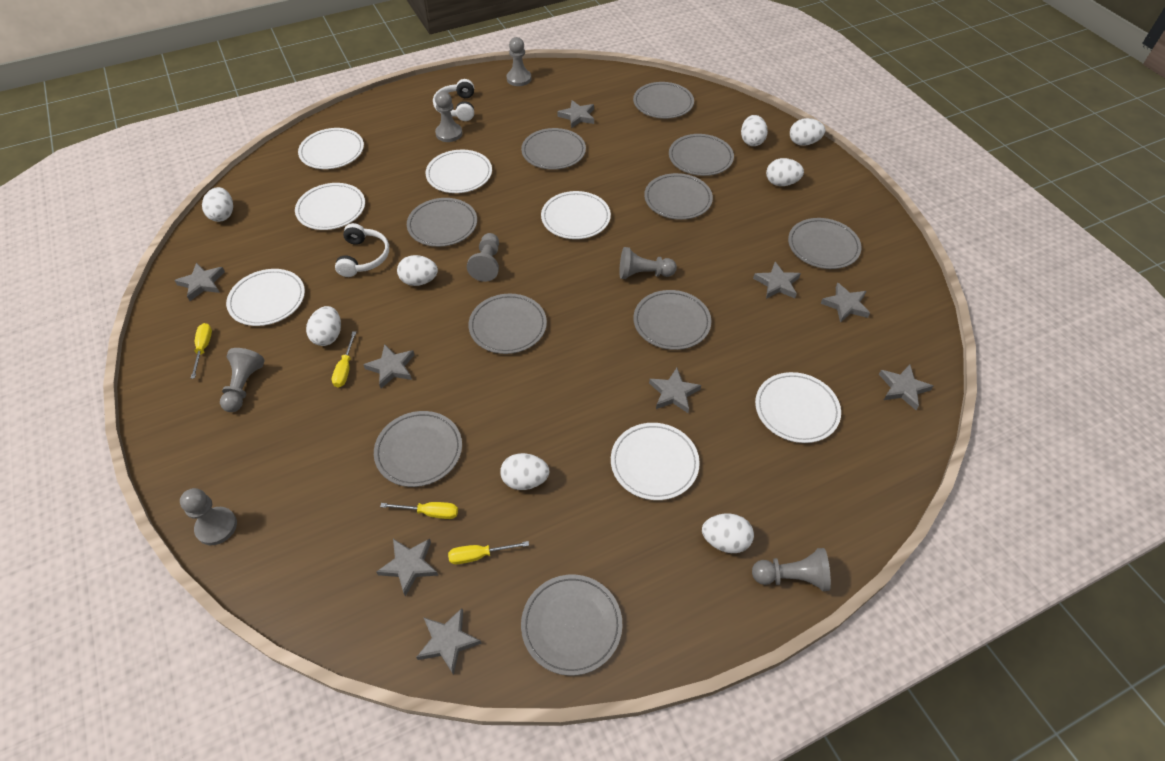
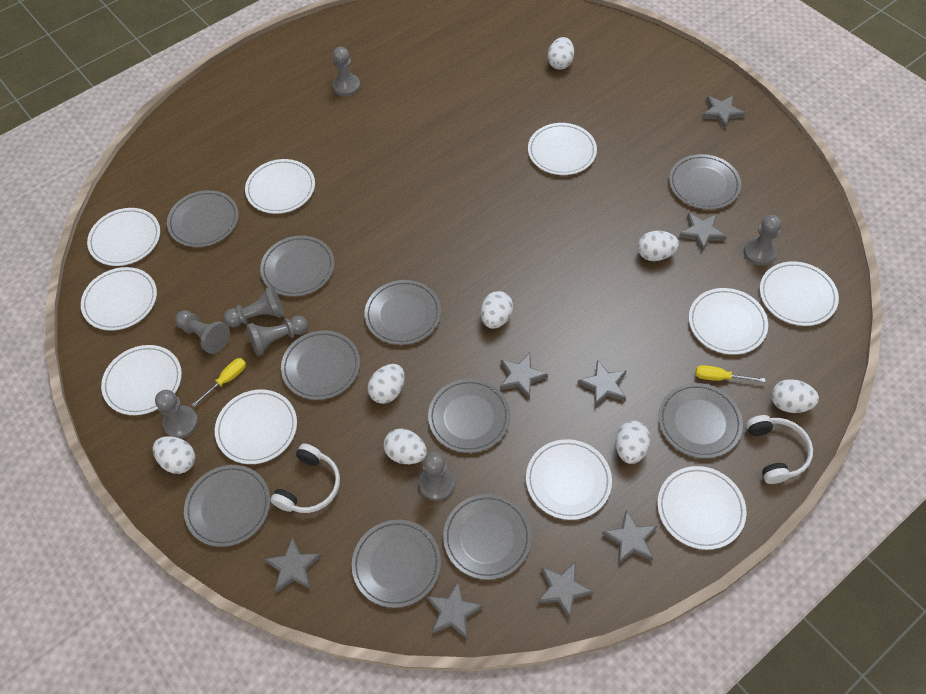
grey star: 9 -> 8
white plate: 7 -> 10
yellow screwdriver: 4 -> 2

